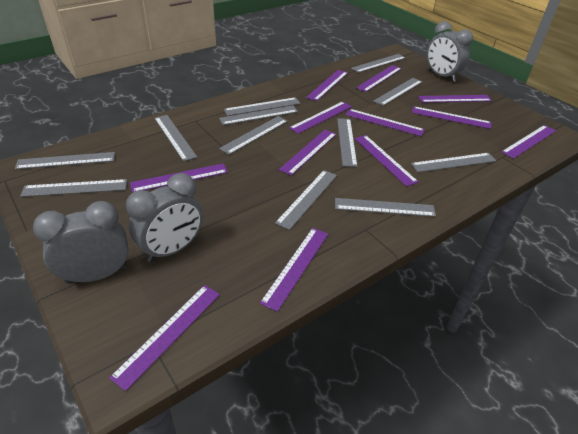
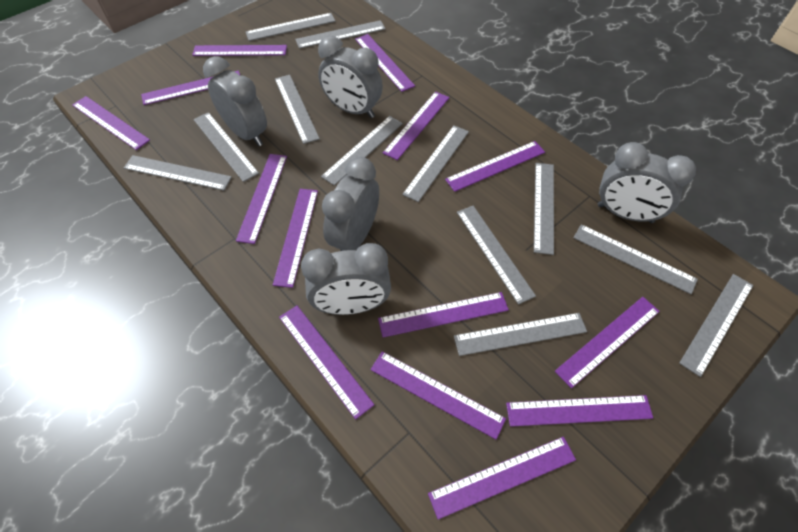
grey clock: 3 -> 5
purple ruler: 12 -> 14

